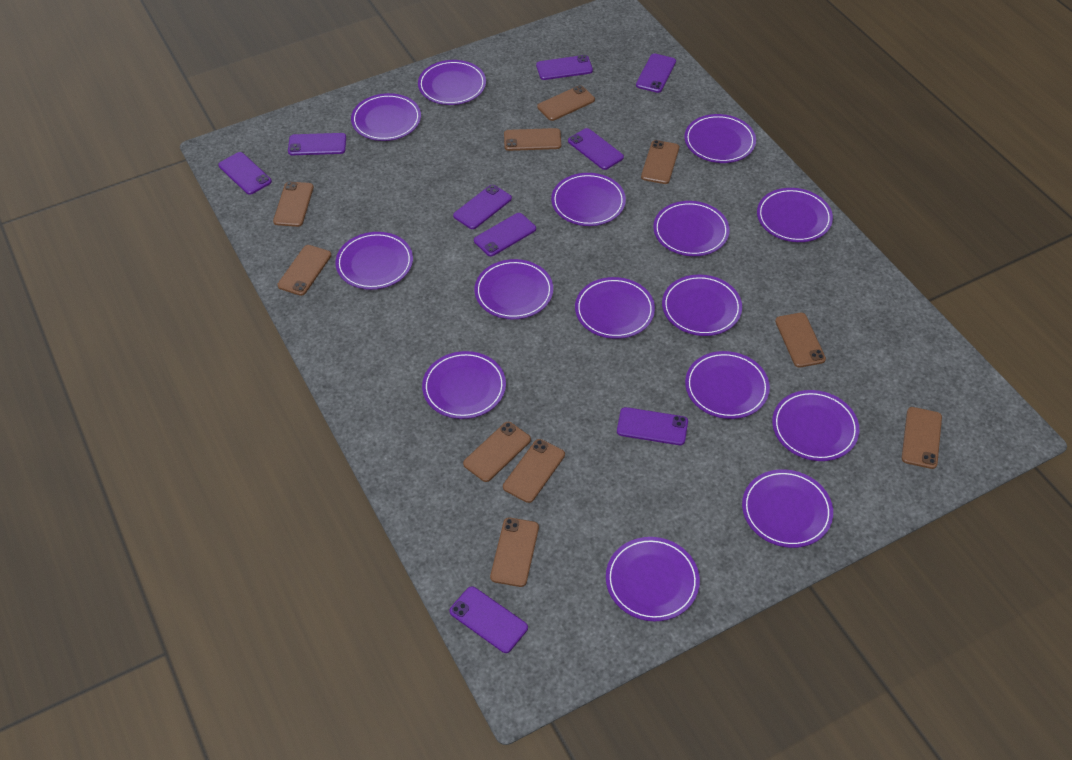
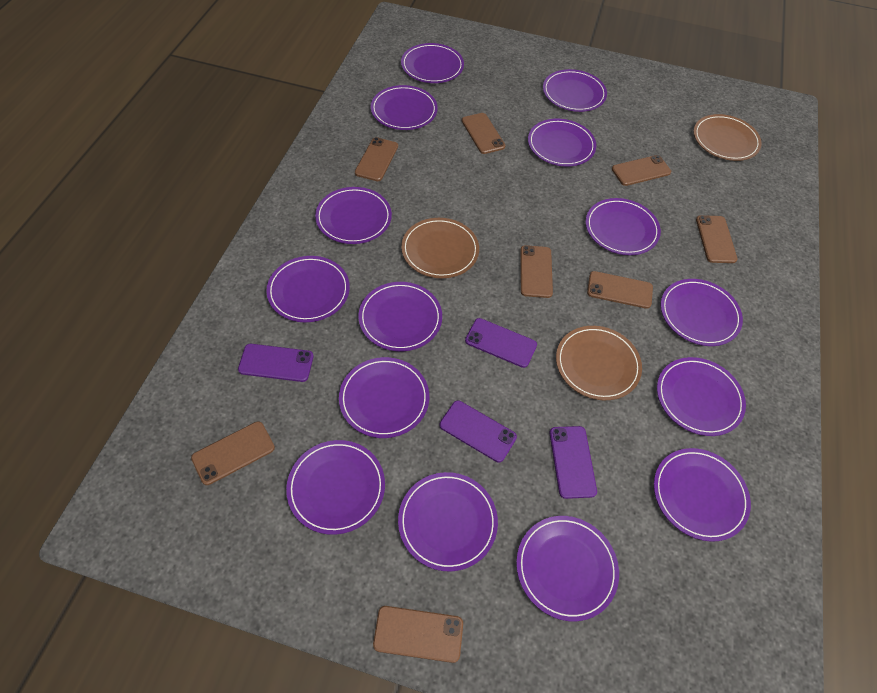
brown phone: 10 -> 8
brown plate: 0 -> 3
purple phone: 9 -> 4

